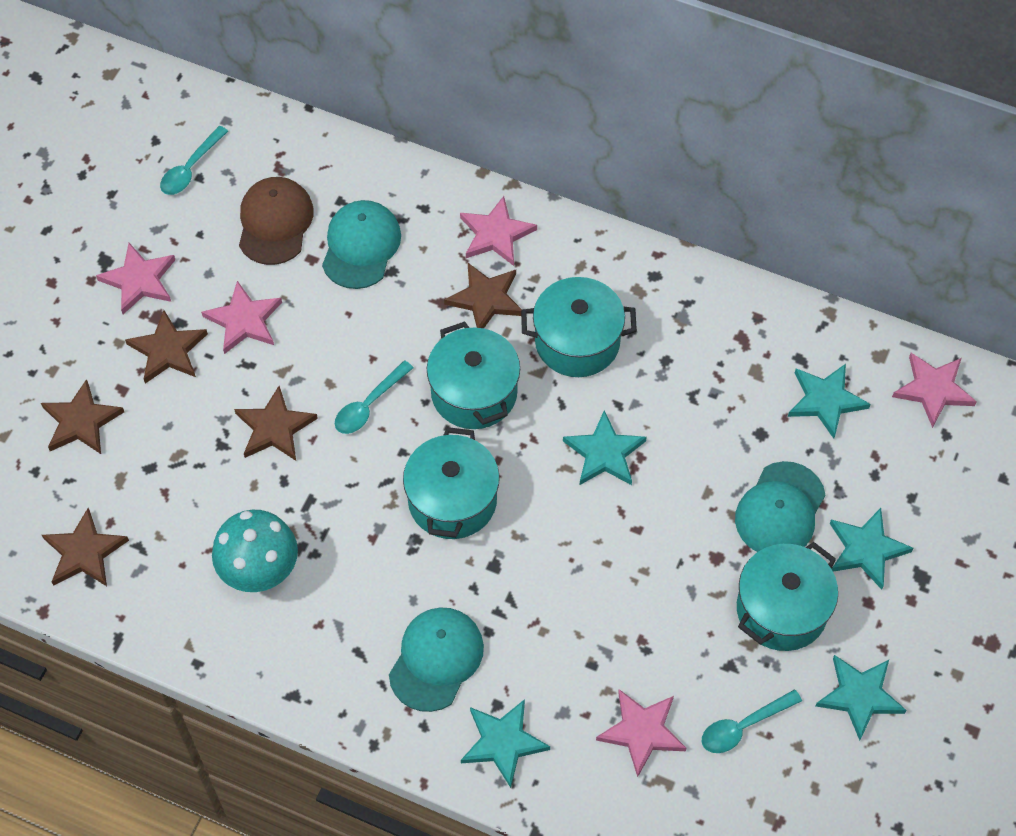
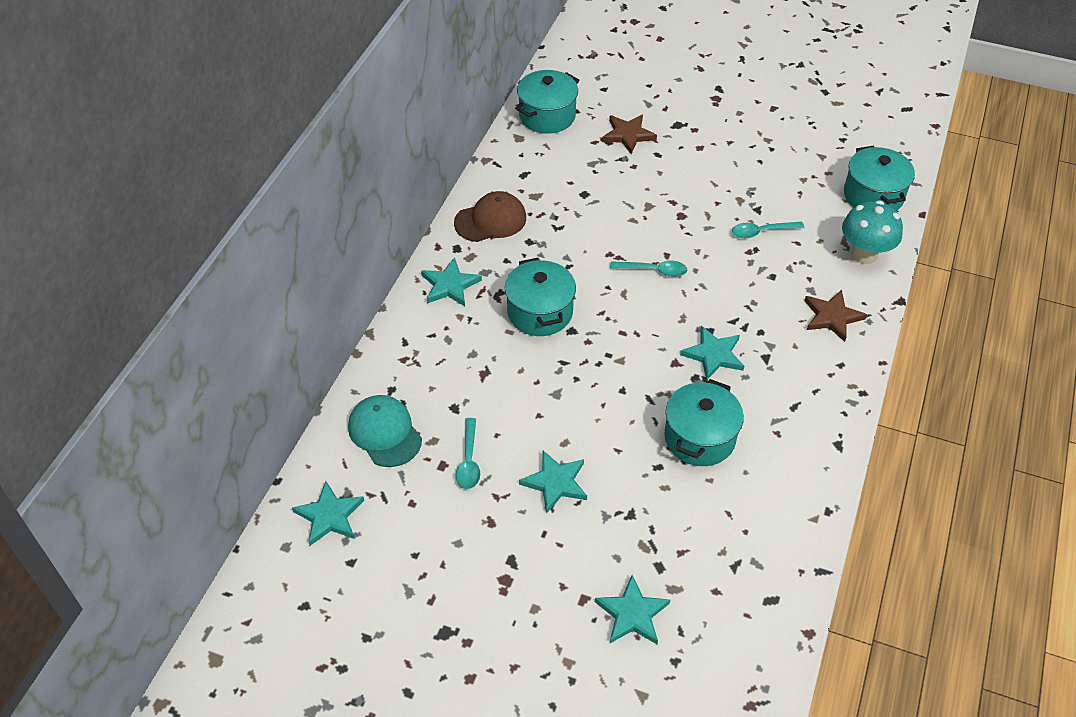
brown star: 5 -> 2
pink star: 5 -> 0
turquoise cap: 3 -> 1

